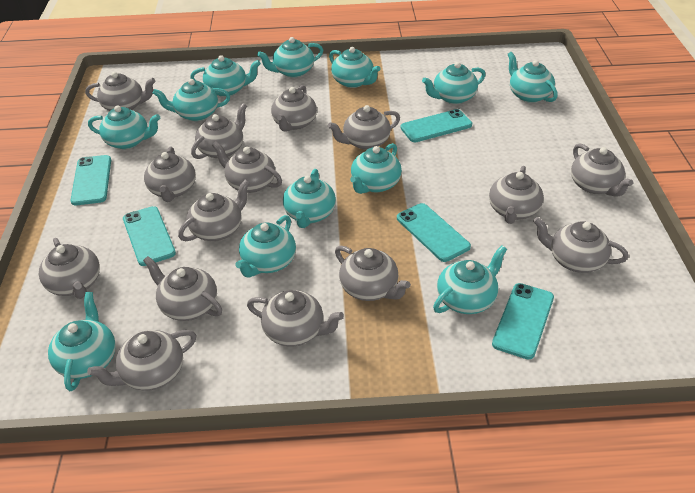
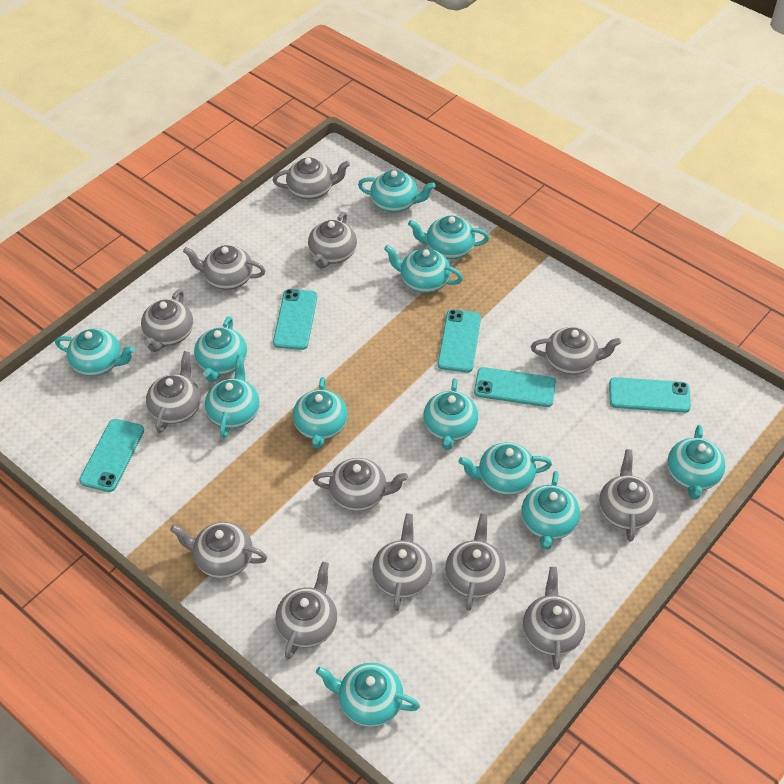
grey teapot: 15 -> 13

